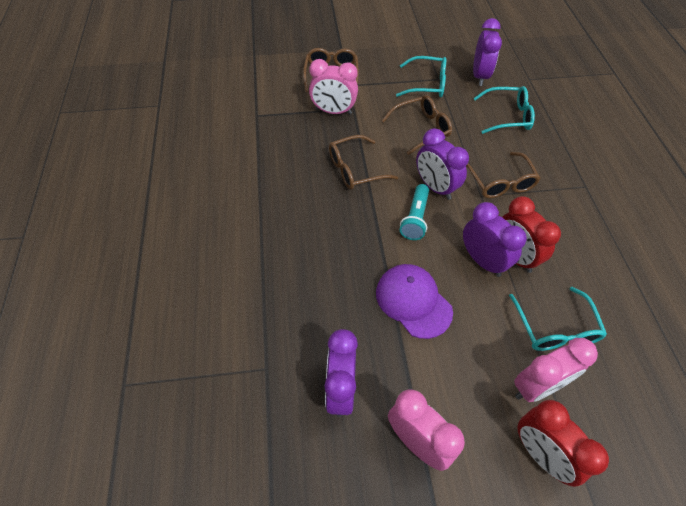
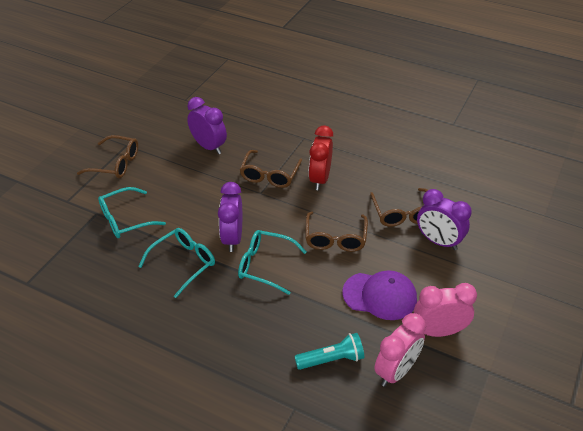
pink clock: 3 -> 2
purple clock: 4 -> 3
red clock: 2 -> 1

